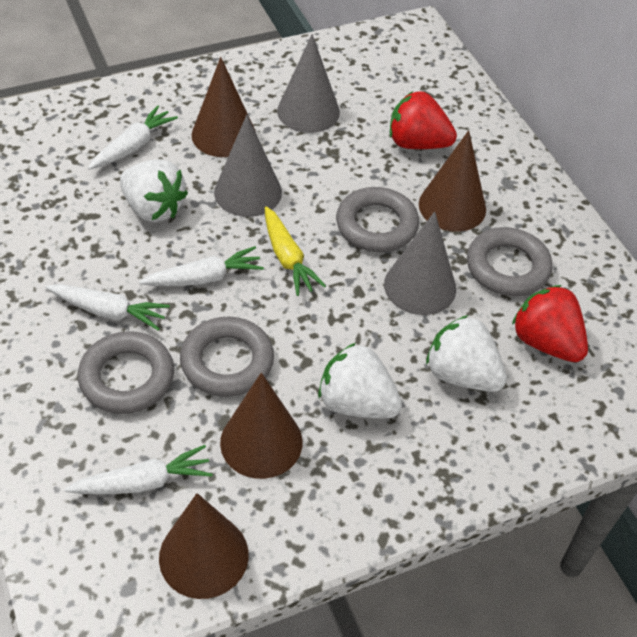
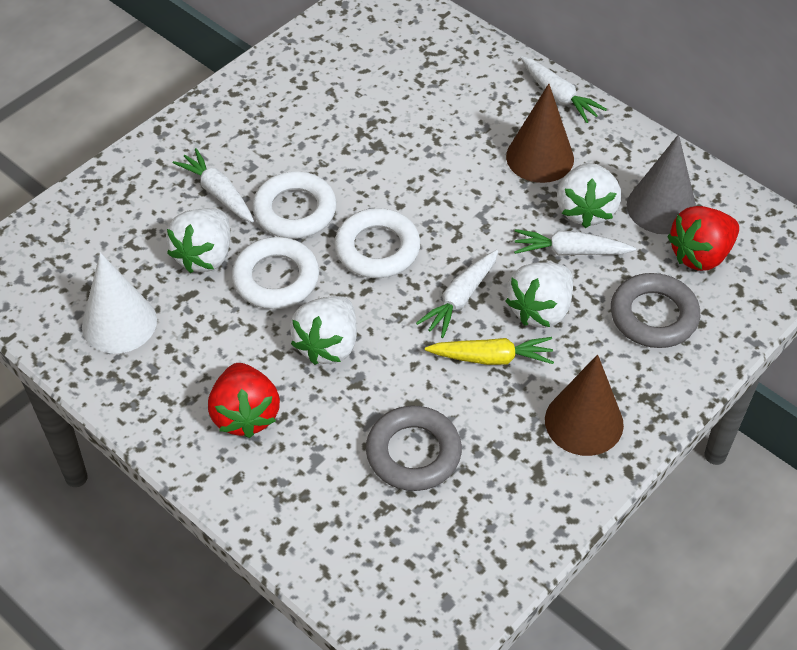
brown cone: 4 -> 2
grey cone: 3 -> 1
grey ring: 4 -> 2
white cone: 0 -> 1
white ring: 0 -> 3
white strawberry: 3 -> 4

